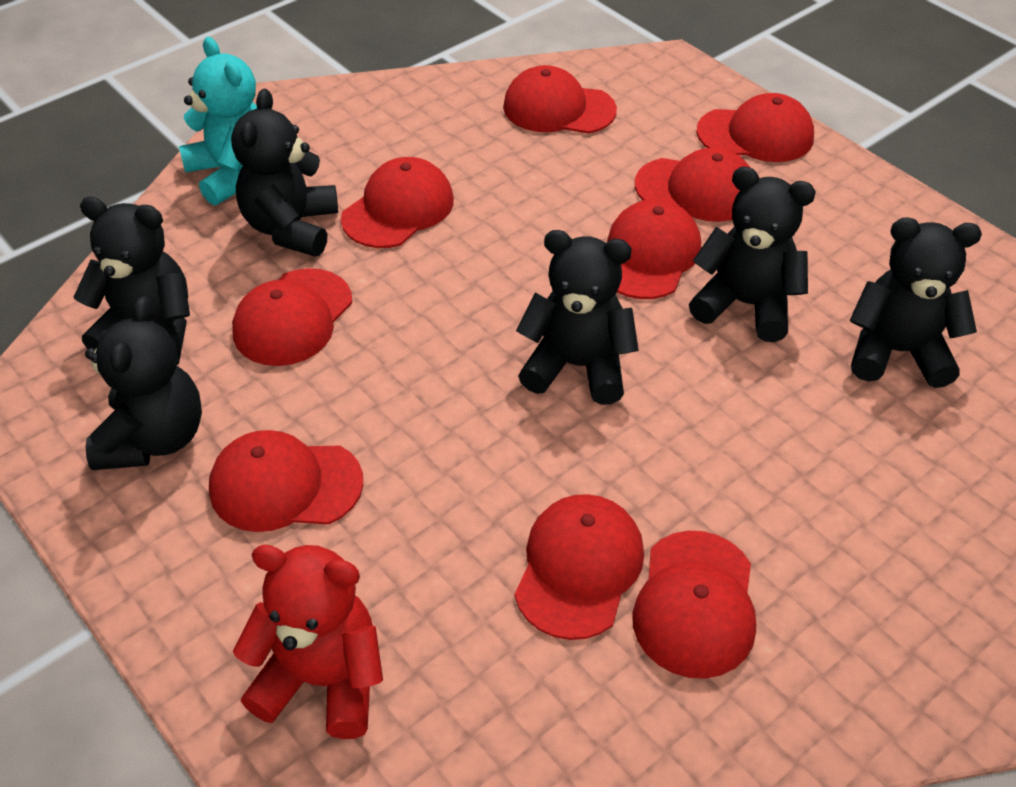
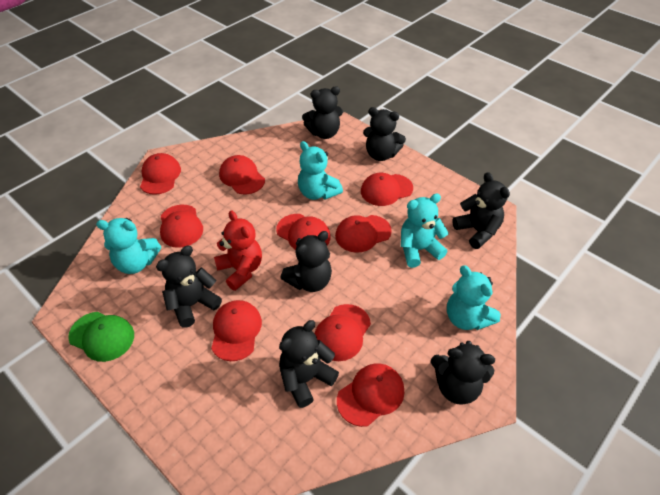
black teddy bear: 6 -> 7
green cap: 0 -> 1
turquoise teddy bear: 1 -> 4

